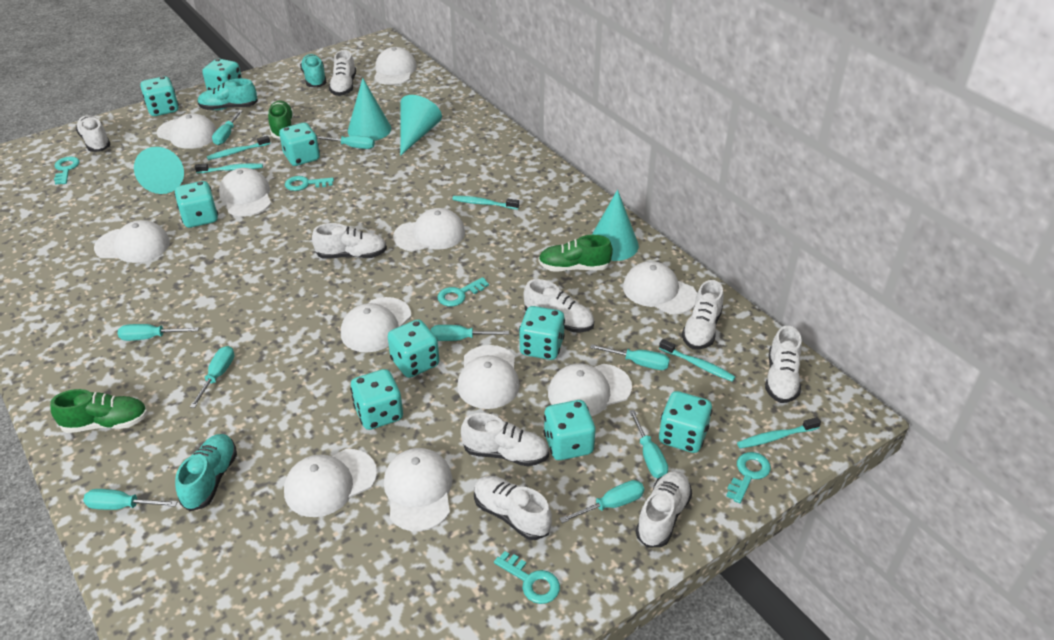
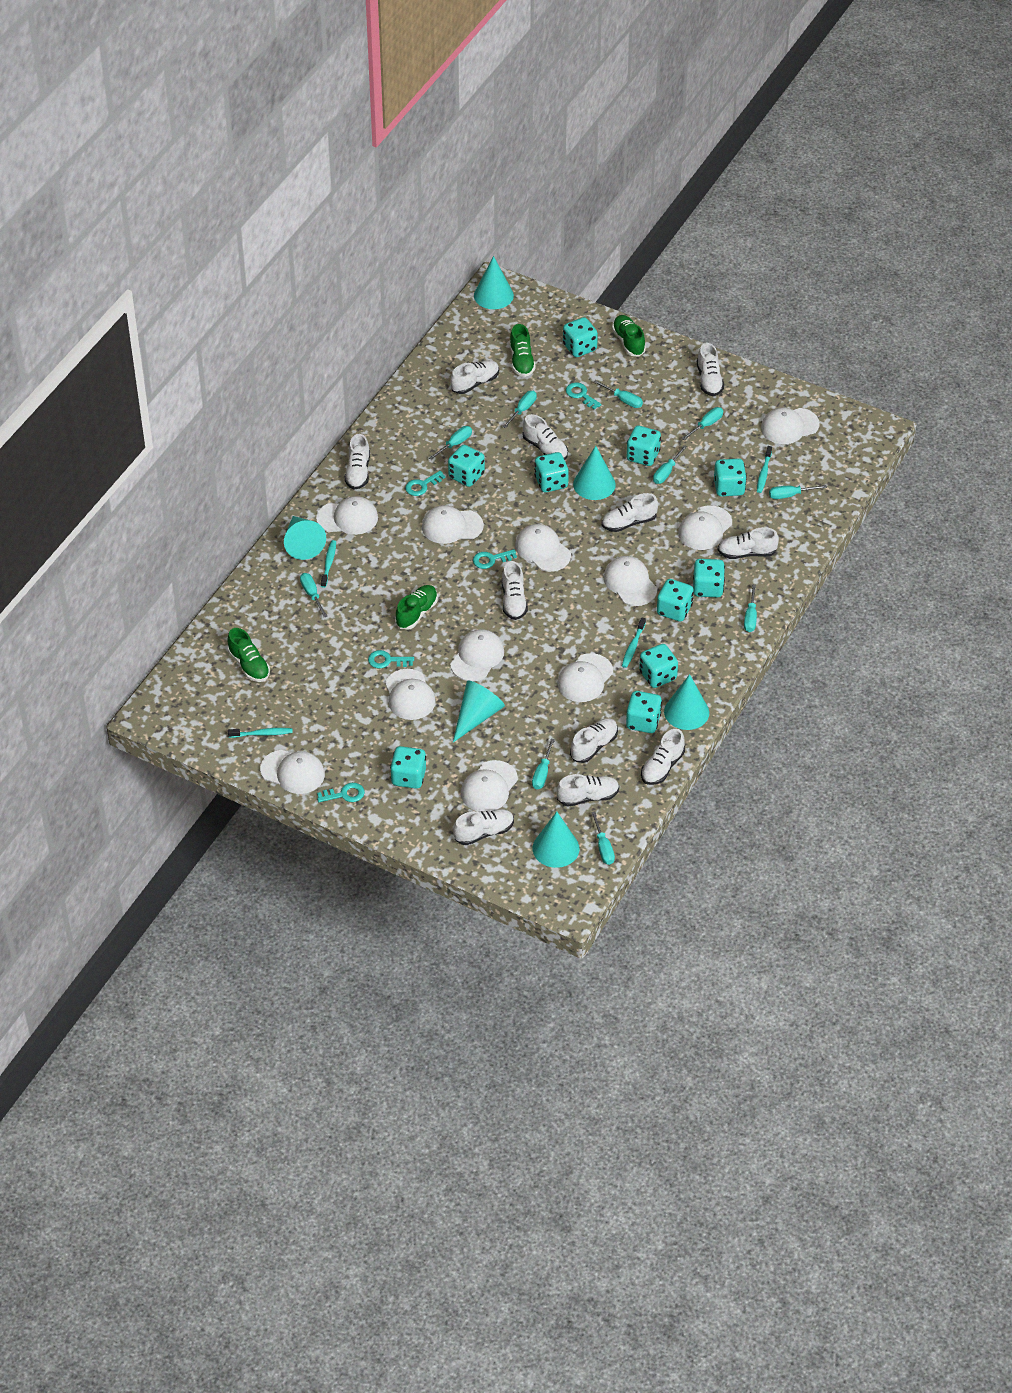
green shoe: 3 -> 4
turquoise cone: 4 -> 6
turquoise dice: 9 -> 10
turquoise screwdriver: 9 -> 10
turquoise shoe: 3 -> 0
turquoise toothbrush: 5 -> 4
white shoe: 9 -> 11

